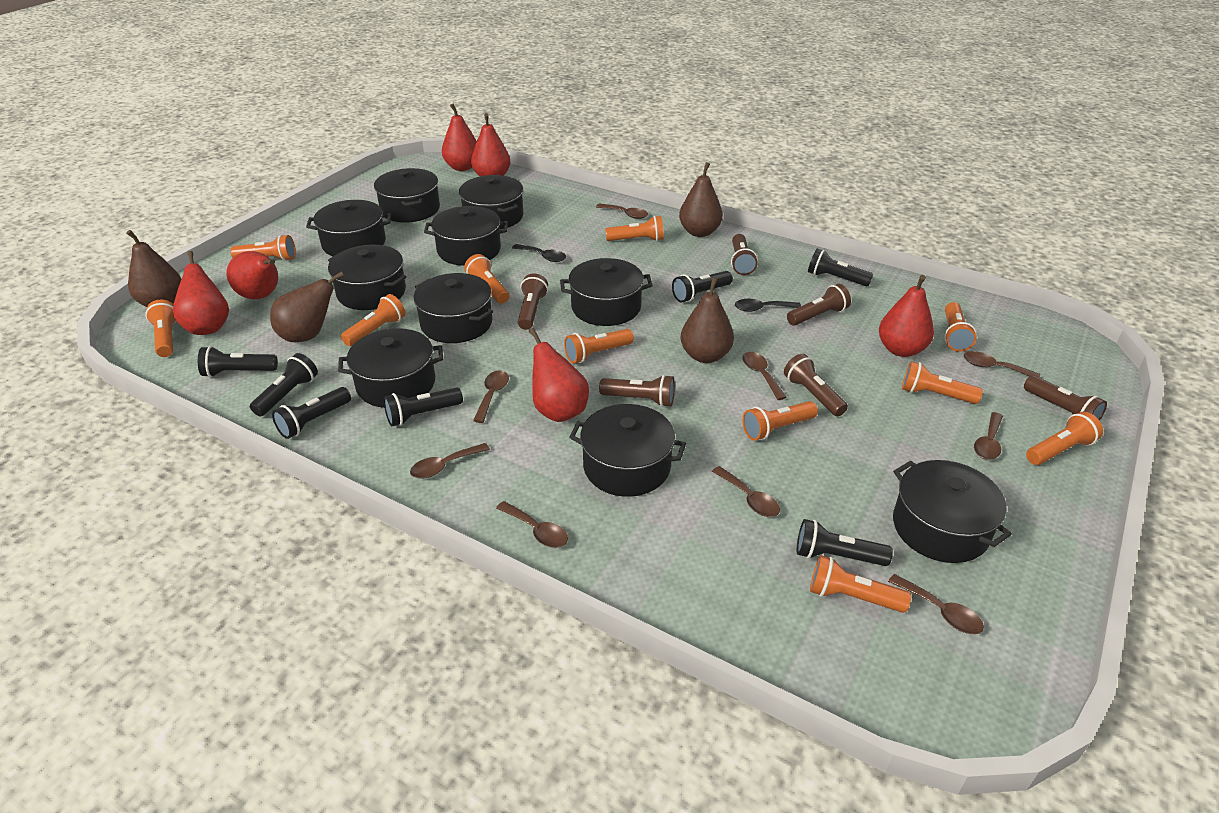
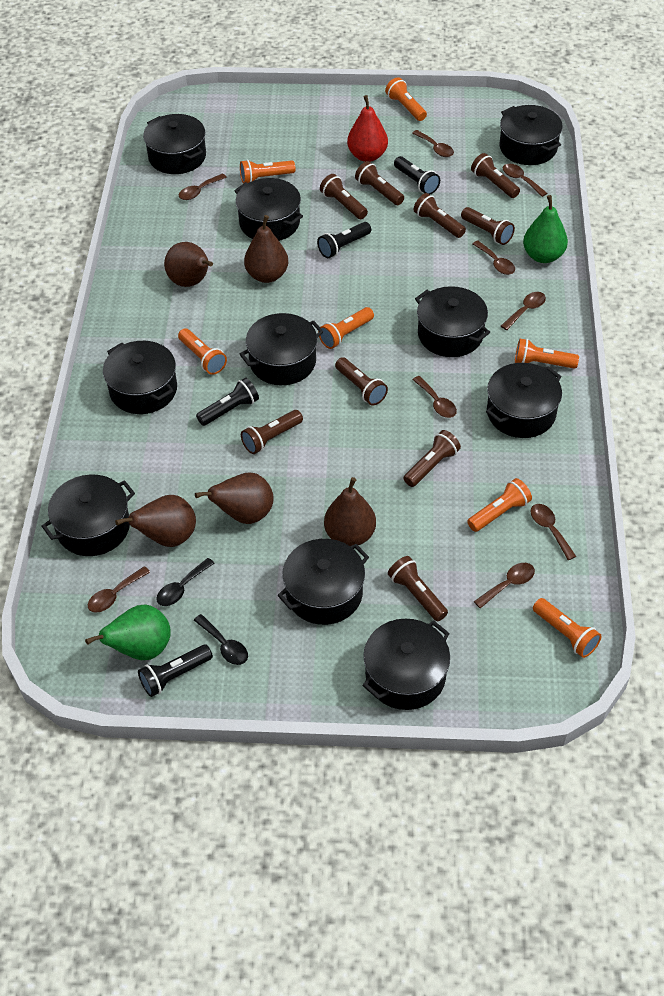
black flashlight: 7 -> 4
brown flashlight: 6 -> 9
brown pear: 4 -> 5
green pear: 0 -> 2
orange flashlight: 11 -> 7
red pear: 6 -> 1

